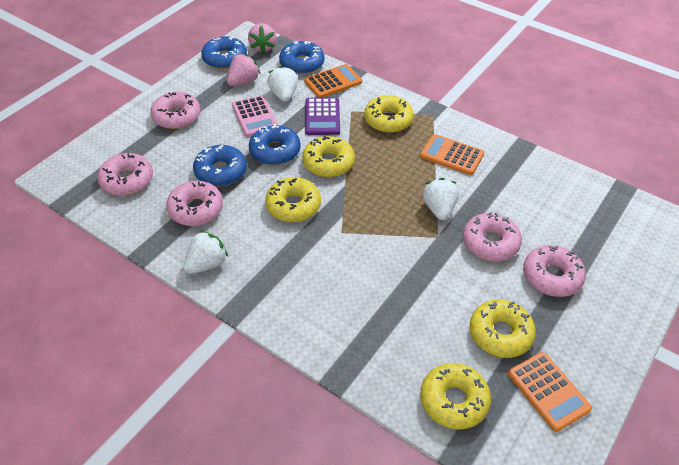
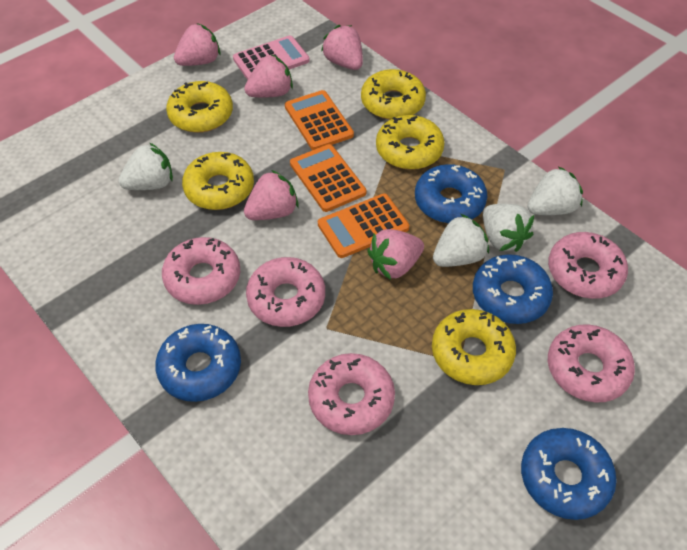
pink strawberry: 2 -> 5
purple calculator: 1 -> 0
white strawberry: 3 -> 4

